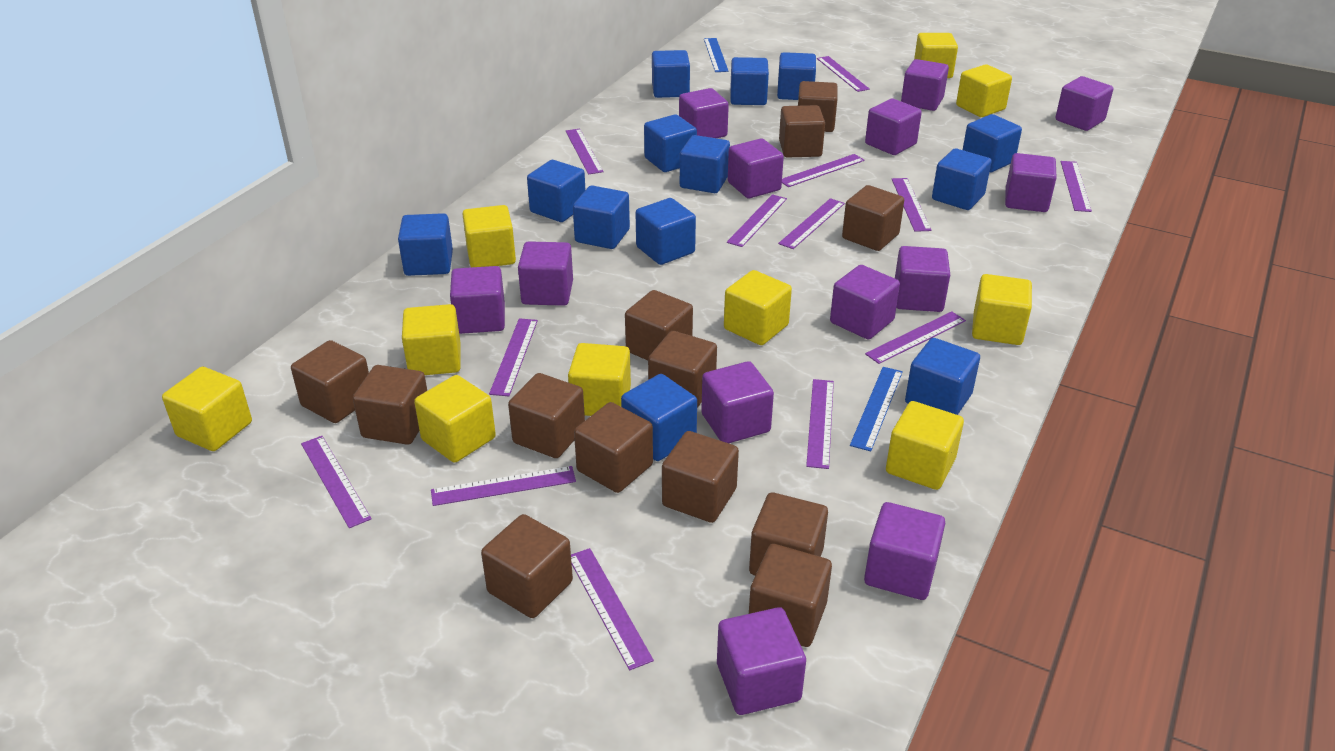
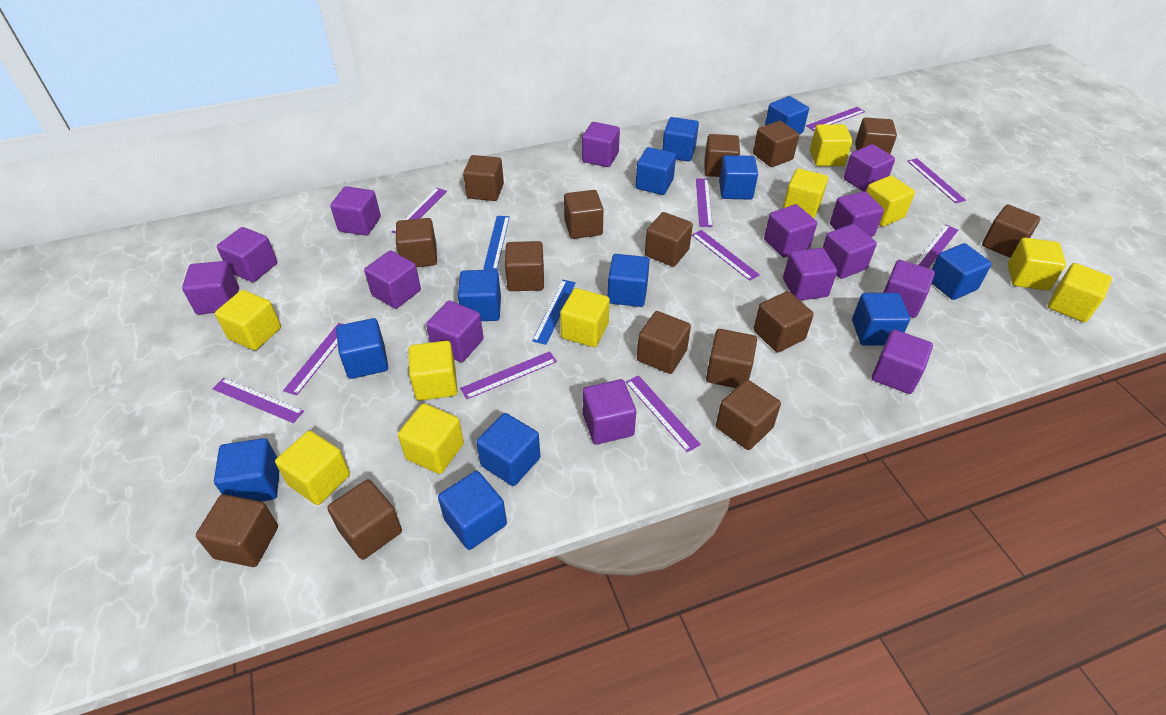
blue cube: 13 -> 12
brown cube: 13 -> 15
purple cube: 13 -> 14
purple ruler: 13 -> 10

